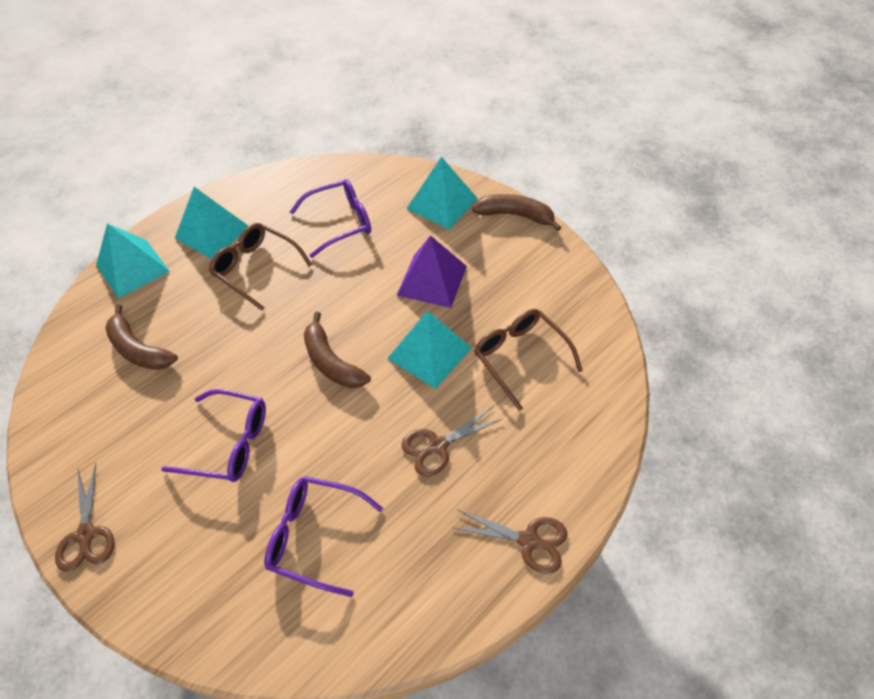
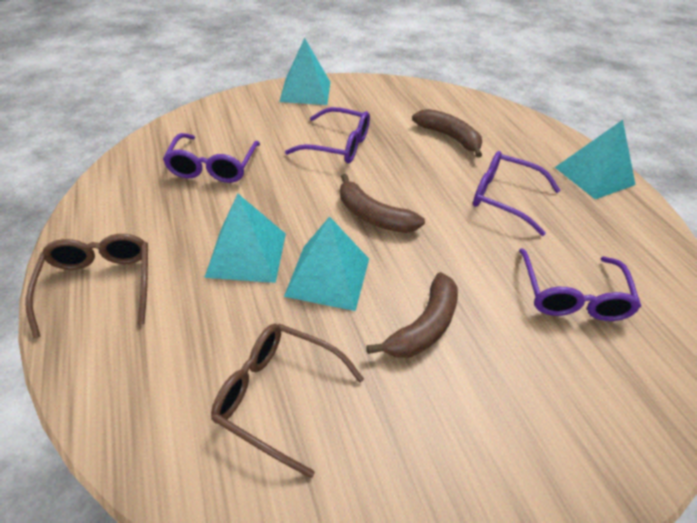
brown scissors: 3 -> 0
purple glasses: 3 -> 4
purple pyramid: 1 -> 0

